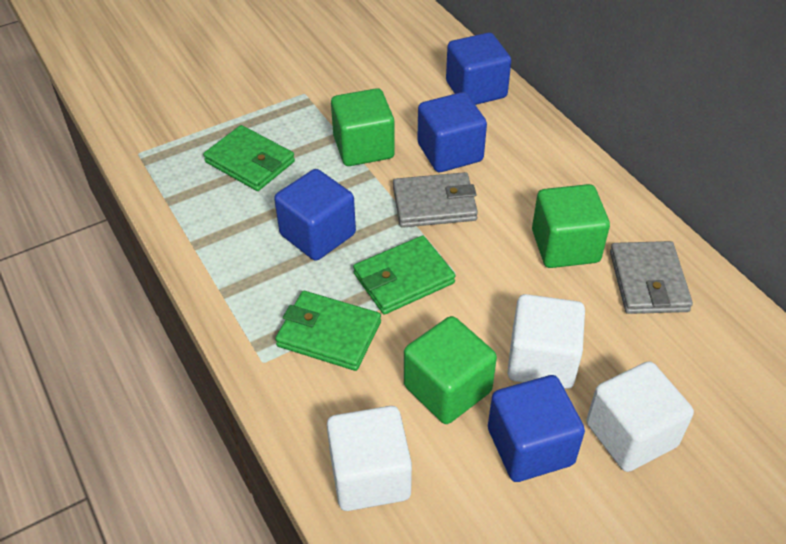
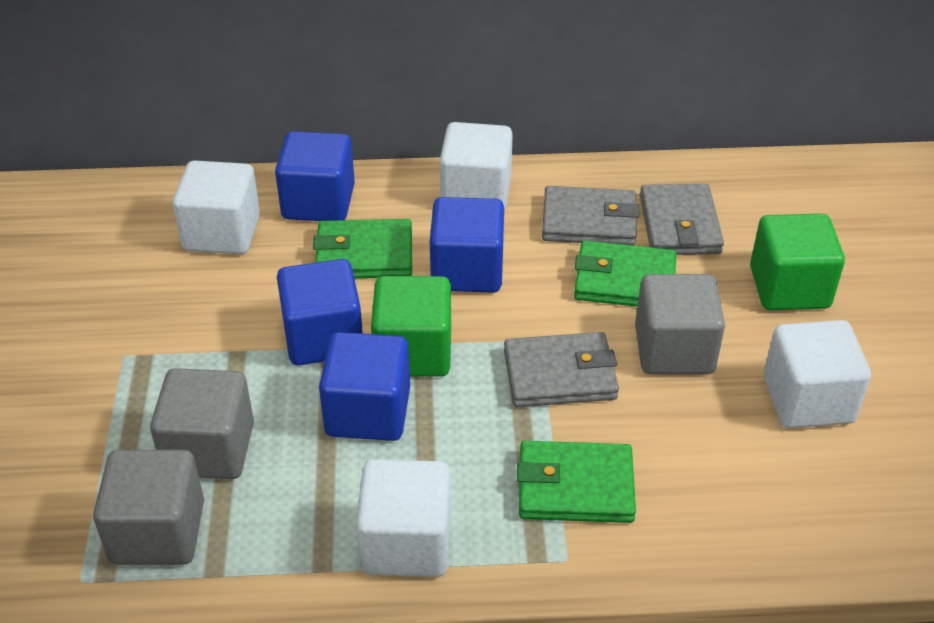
green cube: 3 -> 2
grey cube: 0 -> 3
grey wallet: 2 -> 3
white cube: 3 -> 4

